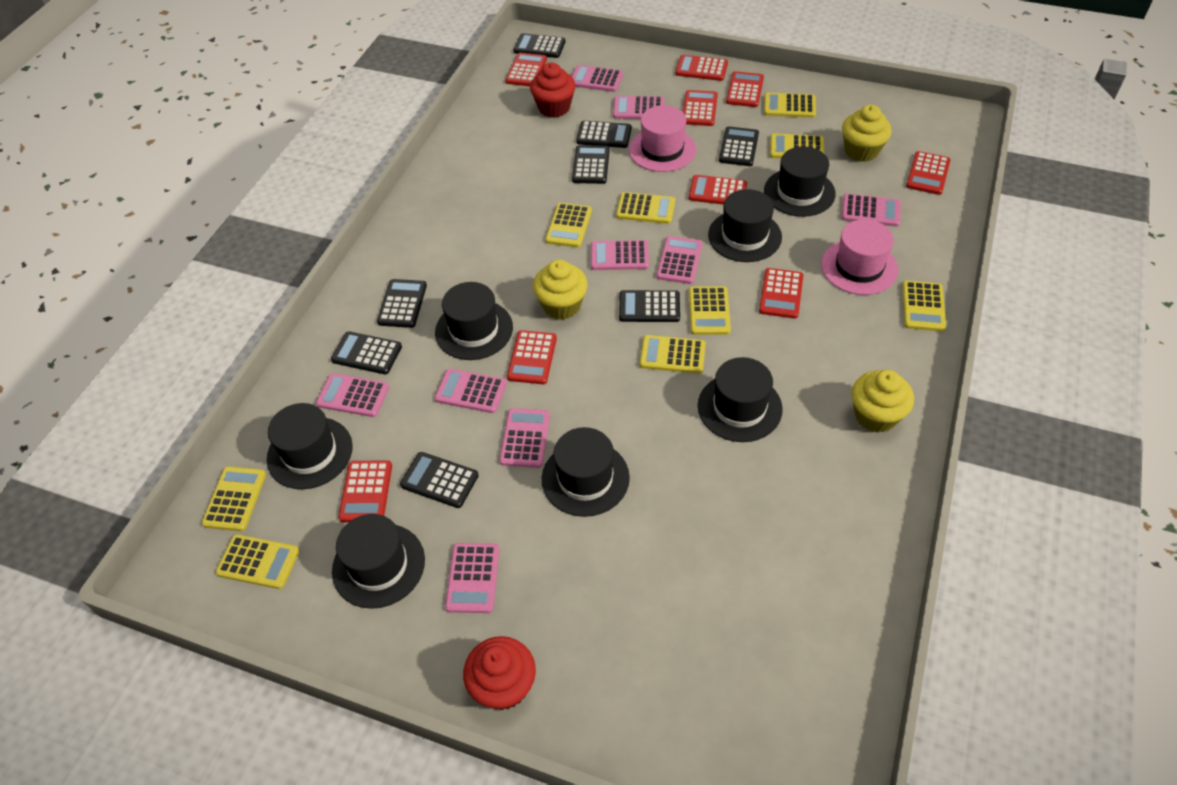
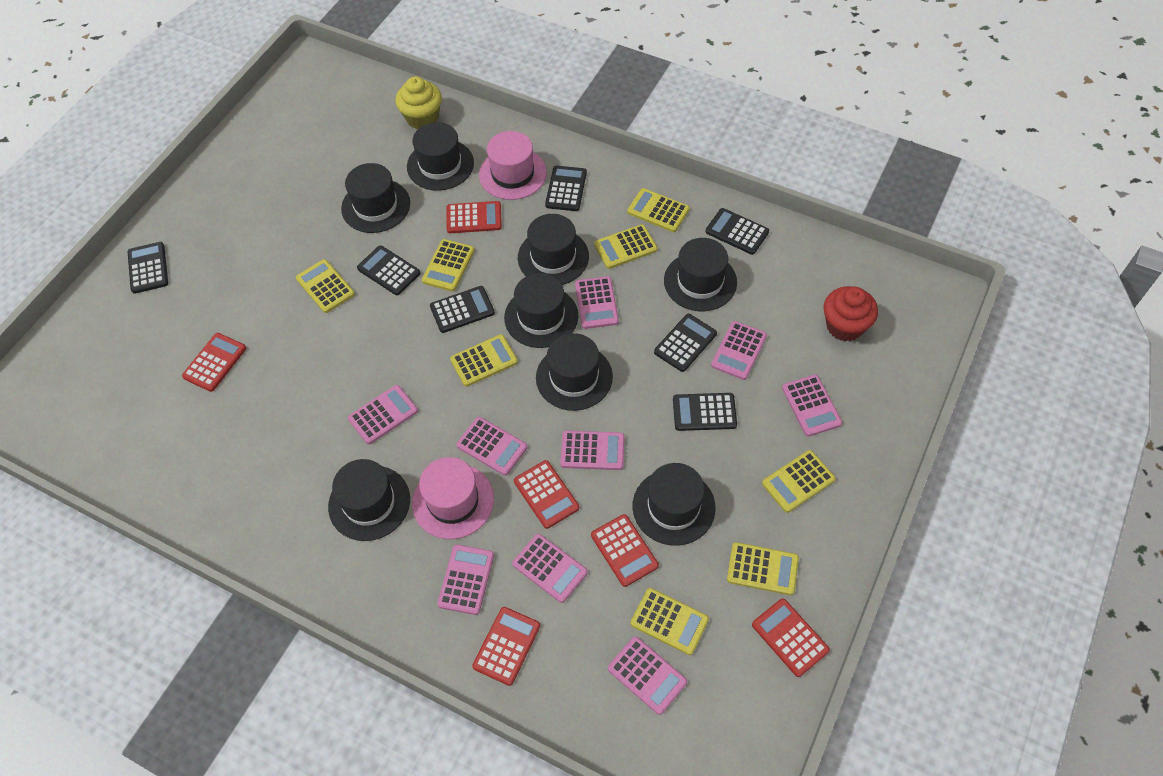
black calculator: 8 -> 7
black hat: 7 -> 8
red calculator: 9 -> 6
red cupcake: 2 -> 1
yellow calculator: 9 -> 8
yellow cupcake: 3 -> 1

